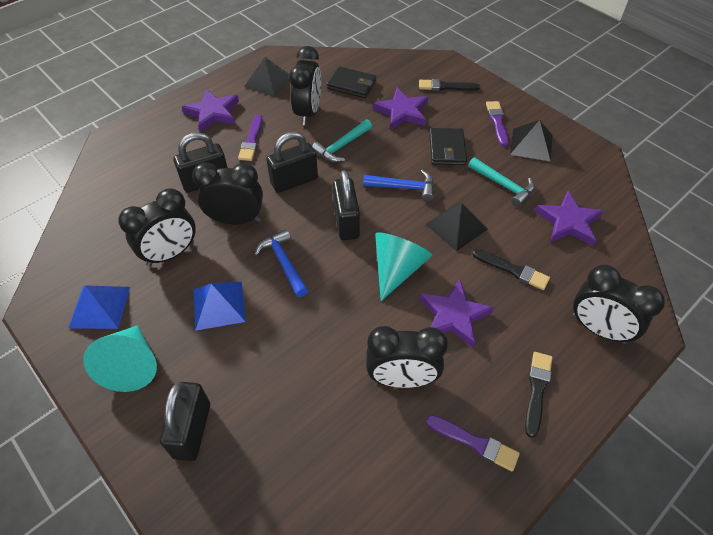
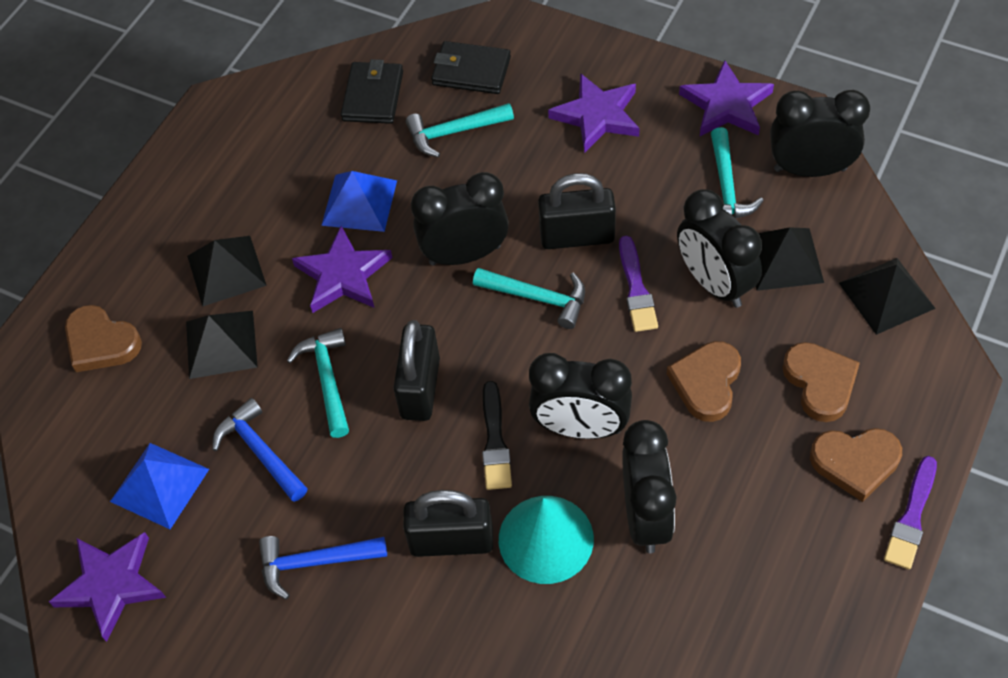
black brush: 3 -> 1
black padlock: 4 -> 3
black pyramid: 3 -> 4
brown heart: 0 -> 4
purple brush: 3 -> 2
turquoise cone: 2 -> 1
turquoise hammer: 2 -> 4

